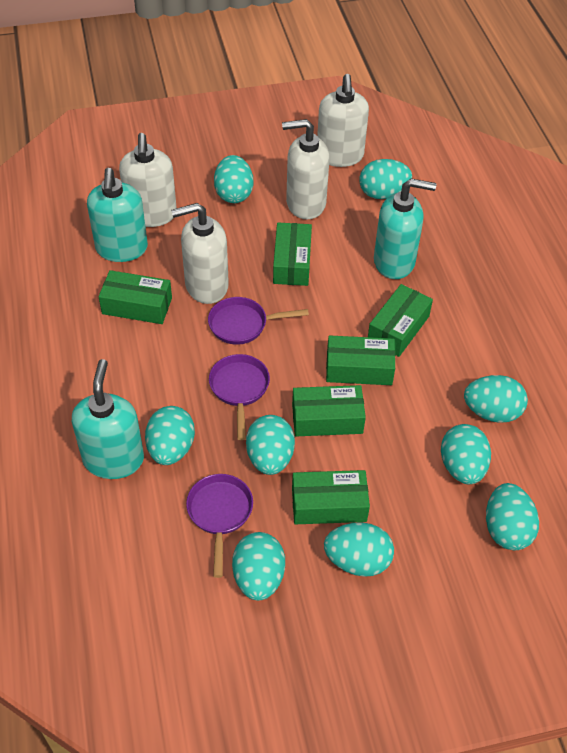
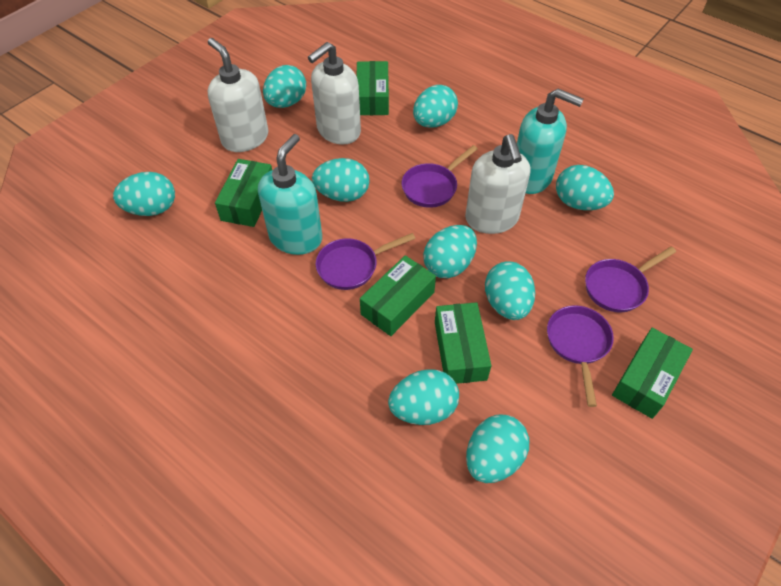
green box: 6 -> 5
purple pan: 3 -> 4
turquoise soap dispenser: 3 -> 2
white soap dispenser: 4 -> 3

